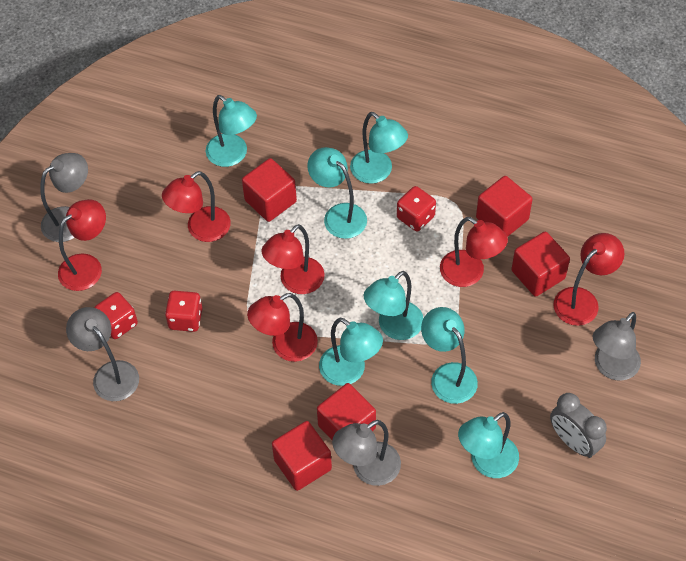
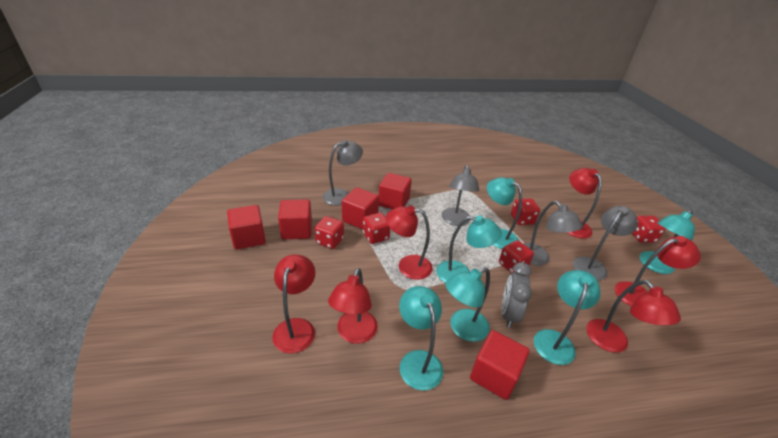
red dice: 3 -> 5
turquoise lamp: 7 -> 6

